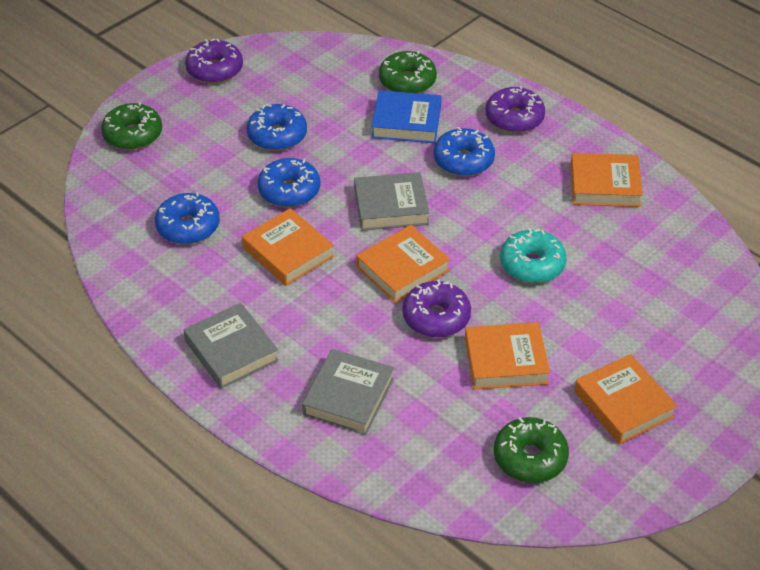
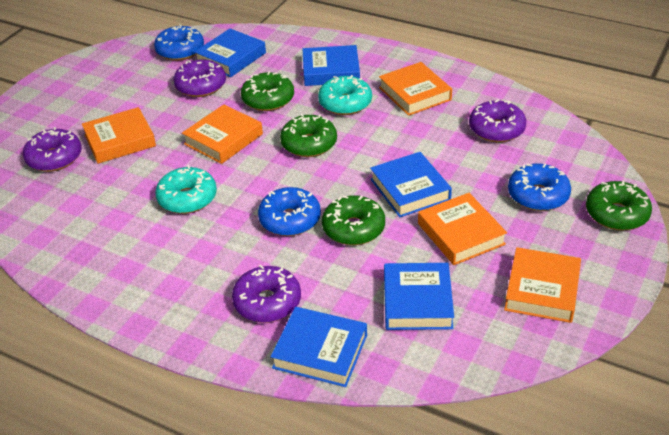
blue book: 1 -> 5
blue donut: 4 -> 3
green donut: 3 -> 4
grey book: 3 -> 0
purple donut: 3 -> 4
turquoise donut: 1 -> 2

